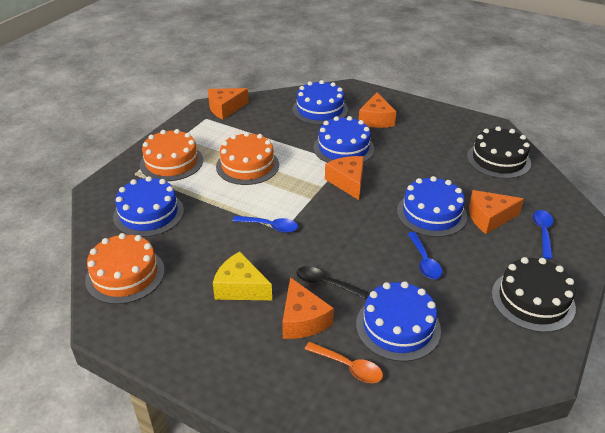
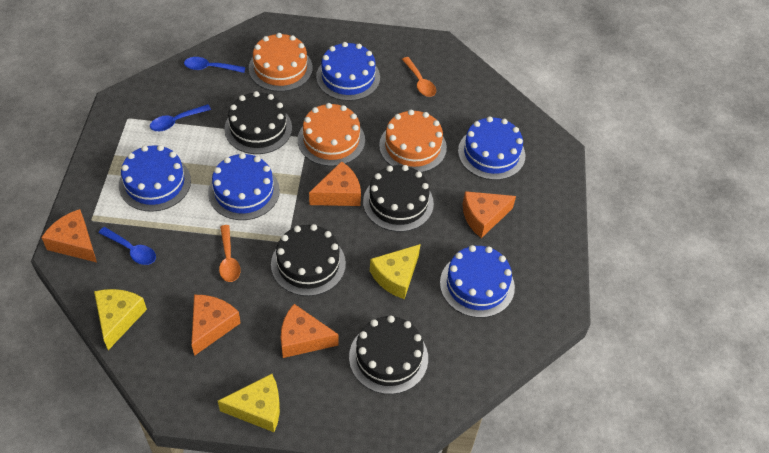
black cake: 2 -> 4
black spoon: 1 -> 0
orange spoon: 1 -> 2
yellow cheese: 1 -> 3

